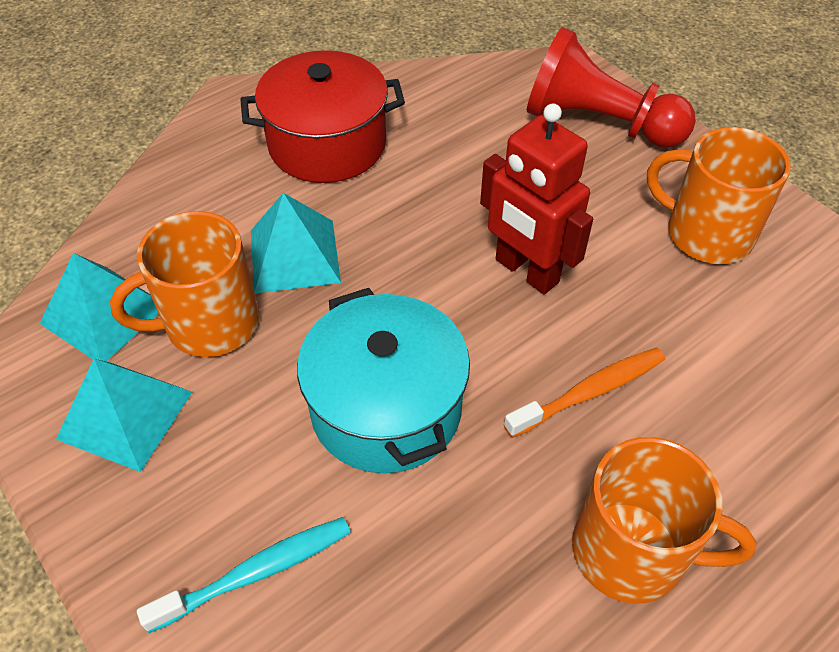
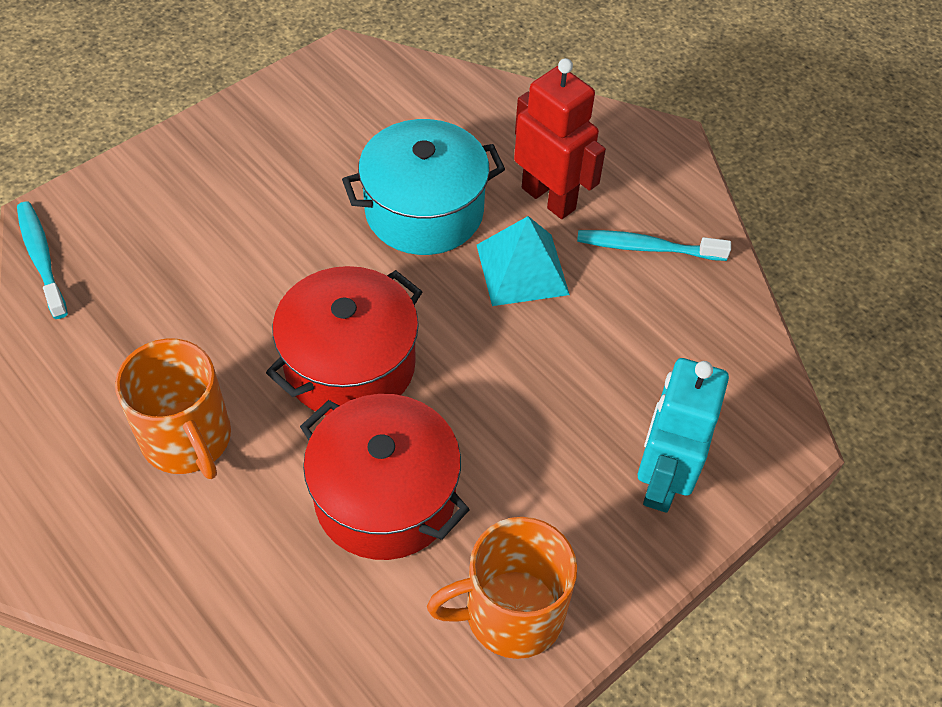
orange mug: 3 -> 2
orange toothbrush: 1 -> 0
red pawn: 1 -> 0
red pot: 1 -> 2
turquoise pyramid: 3 -> 1
turquoise robot: 0 -> 1
turquoise toothbrush: 1 -> 2

